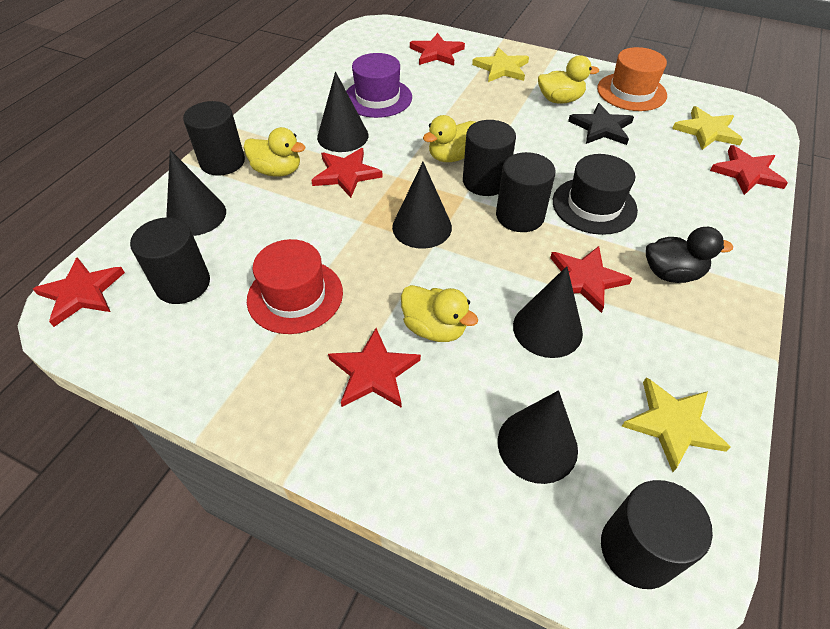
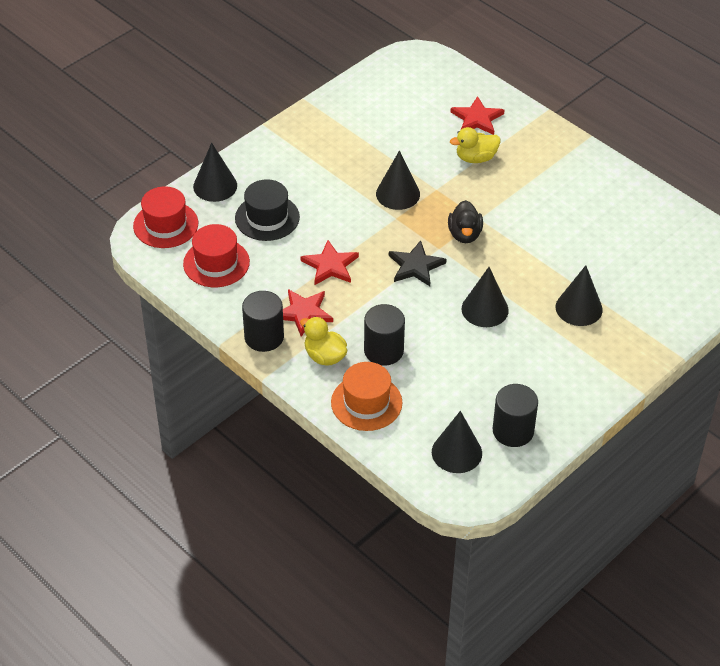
black cylinder: 5 -> 3
purple hat: 1 -> 0
red hat: 1 -> 2
red star: 6 -> 3
yellow duck: 4 -> 2
yellow star: 3 -> 0

